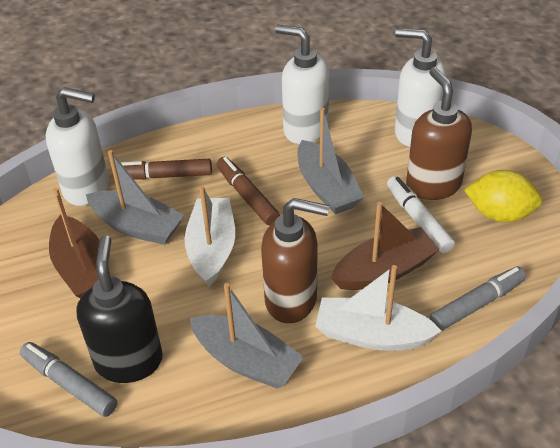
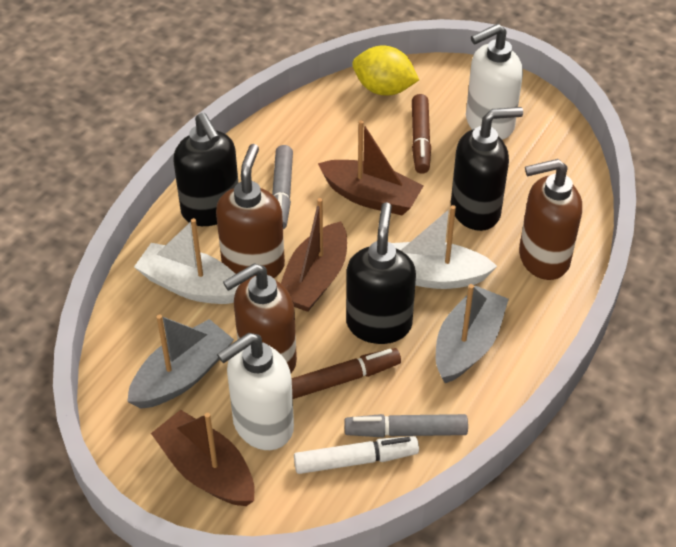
black soap dispenser: 1 -> 3
brown boat: 2 -> 3
brown soap dispenser: 2 -> 3
grey boat: 3 -> 2
white soap dispenser: 3 -> 2

